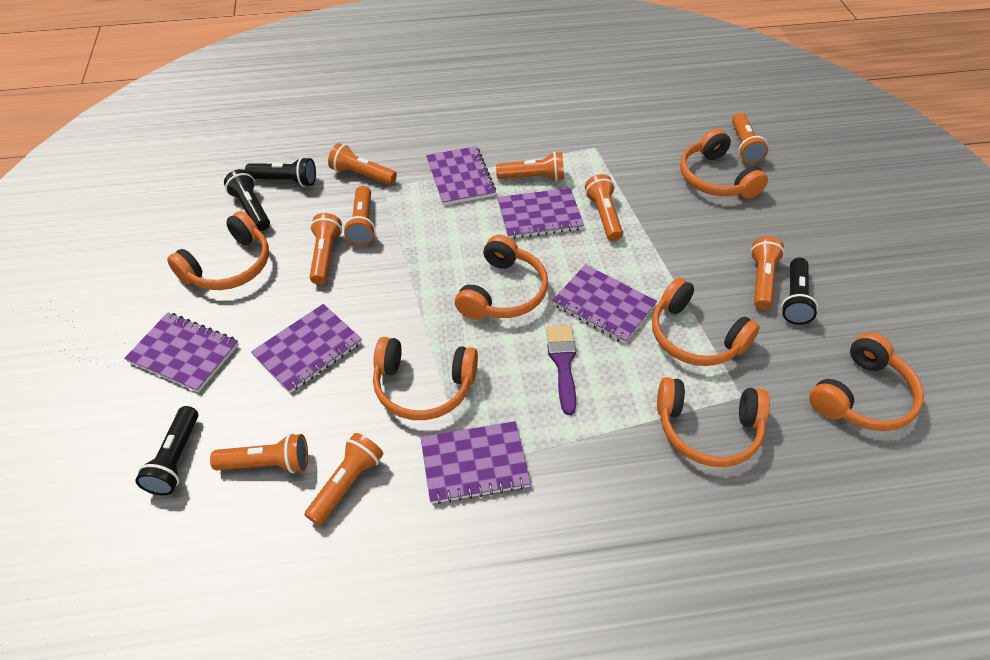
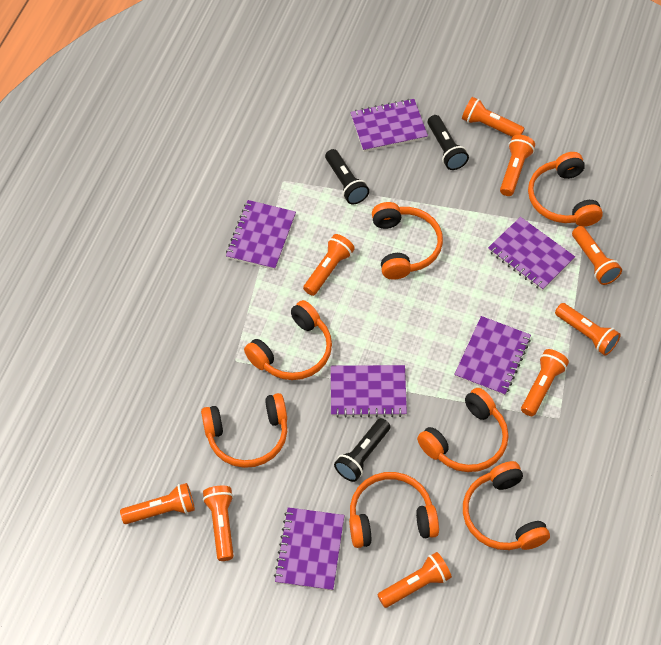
black flashlight: 4 -> 3
purple brush: 1 -> 0

